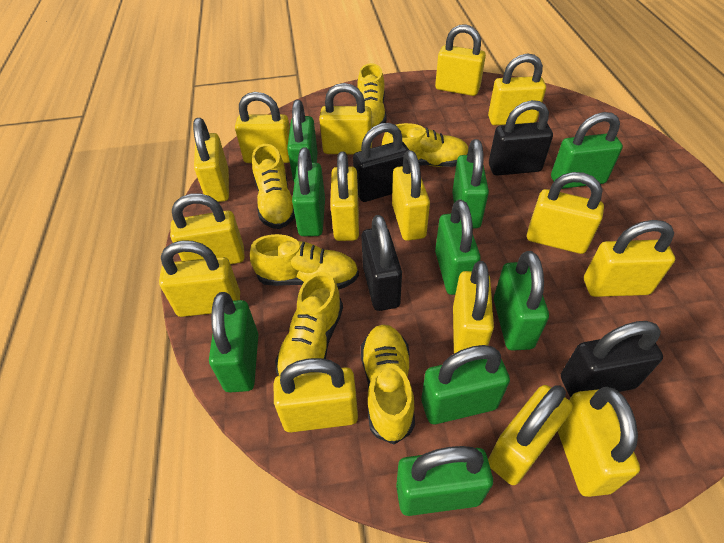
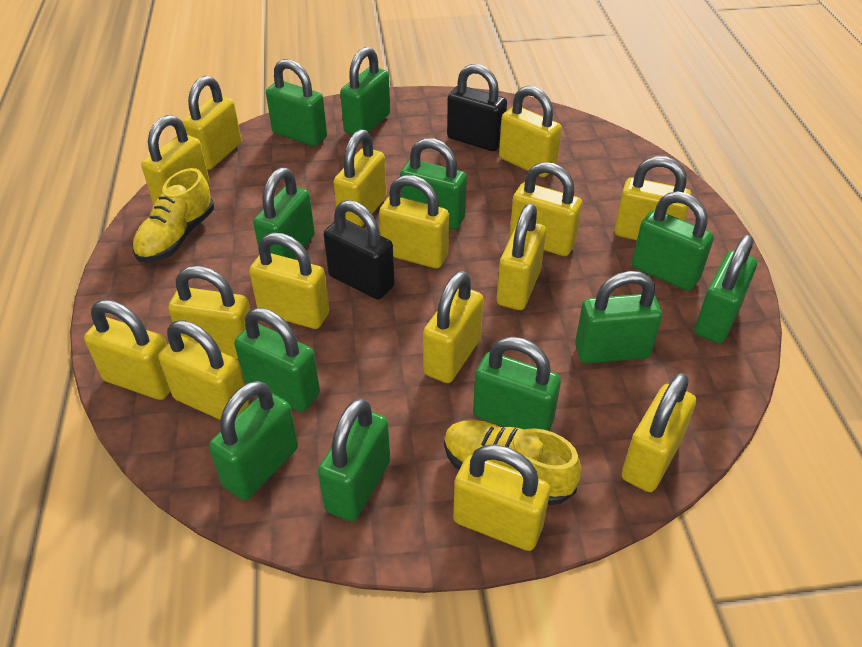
black padlock: 4 -> 2
green padlock: 9 -> 11
yellow shoe: 6 -> 2

